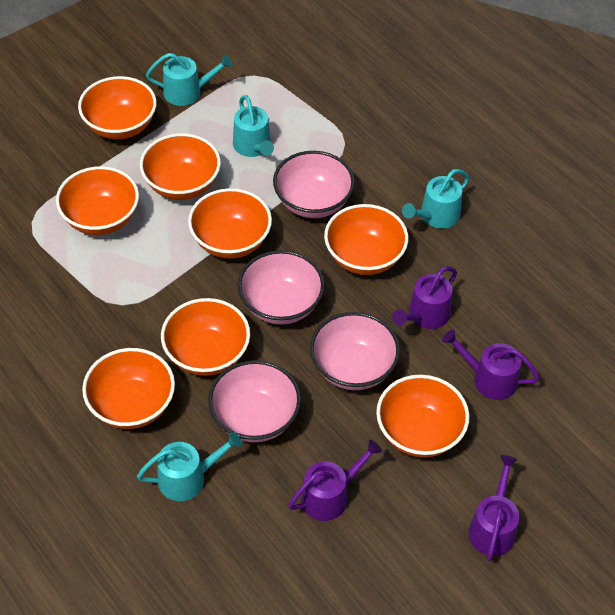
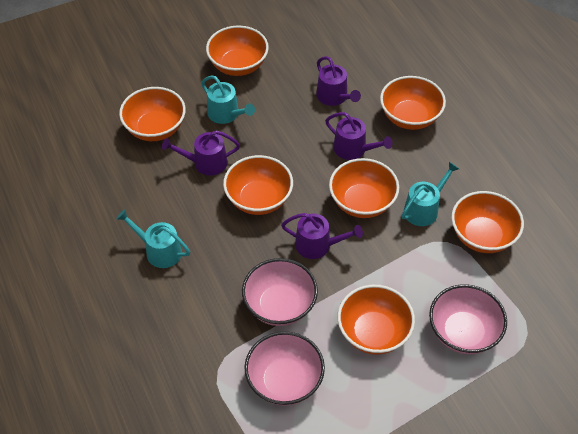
orange bowl: 8 -> 7
pink bowl: 4 -> 3
turquoise watering can: 4 -> 3

